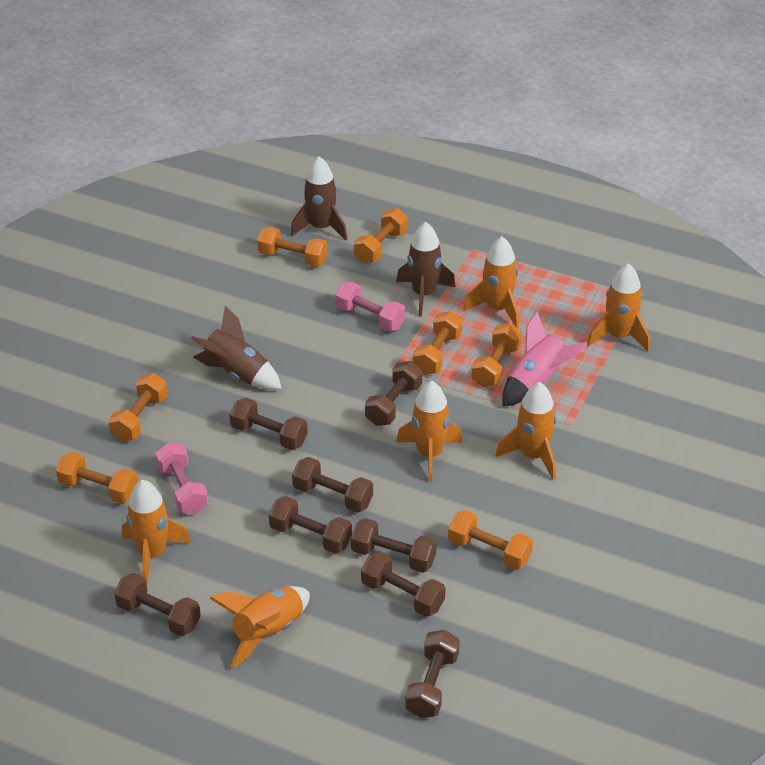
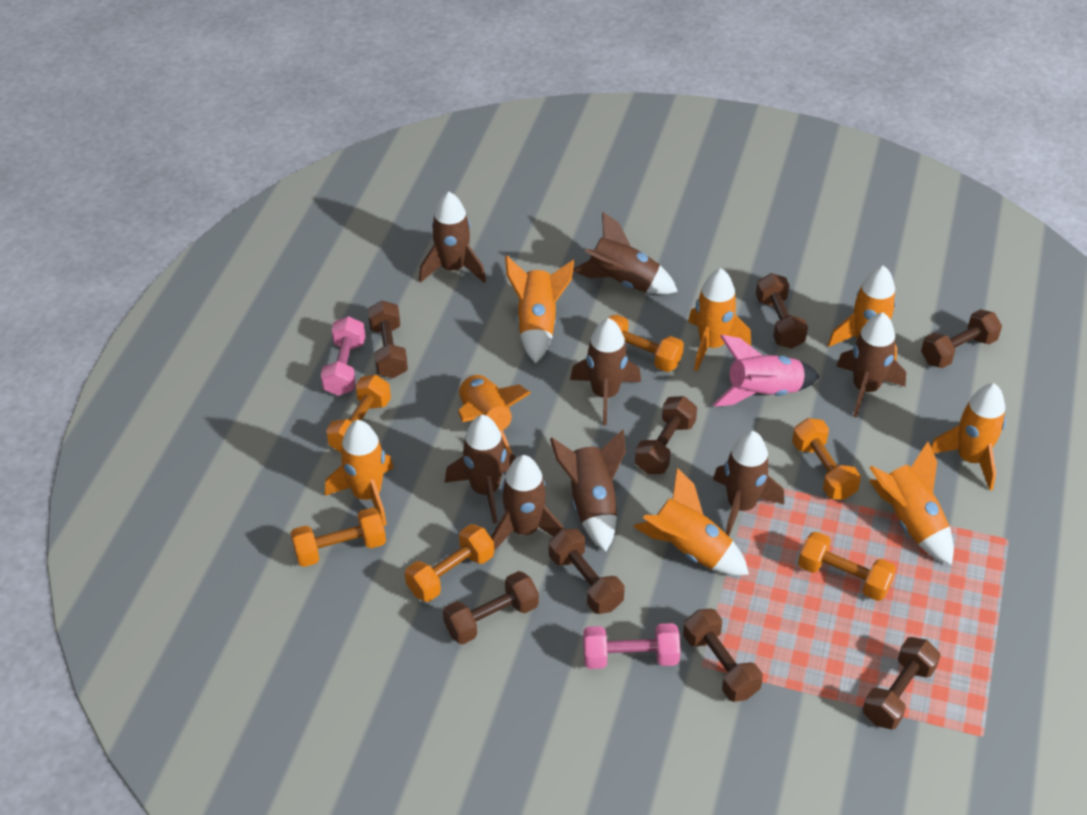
brown rocket: 3 -> 8
orange dumbbell: 7 -> 6
orange rocket: 6 -> 8

